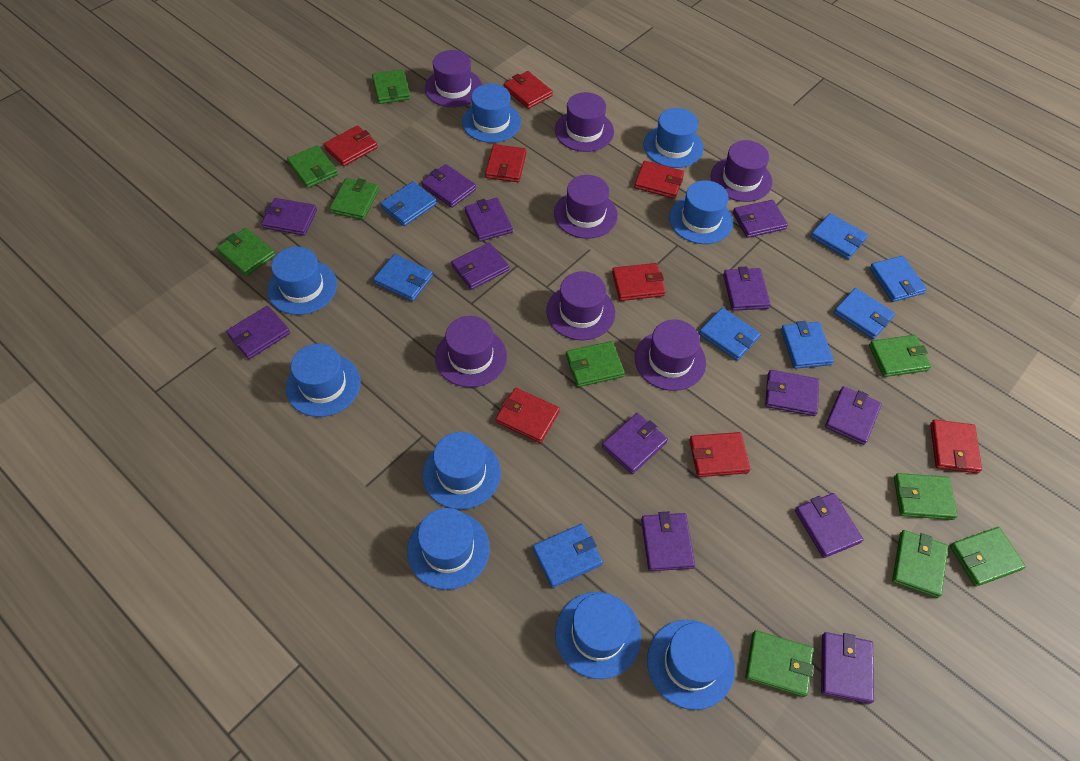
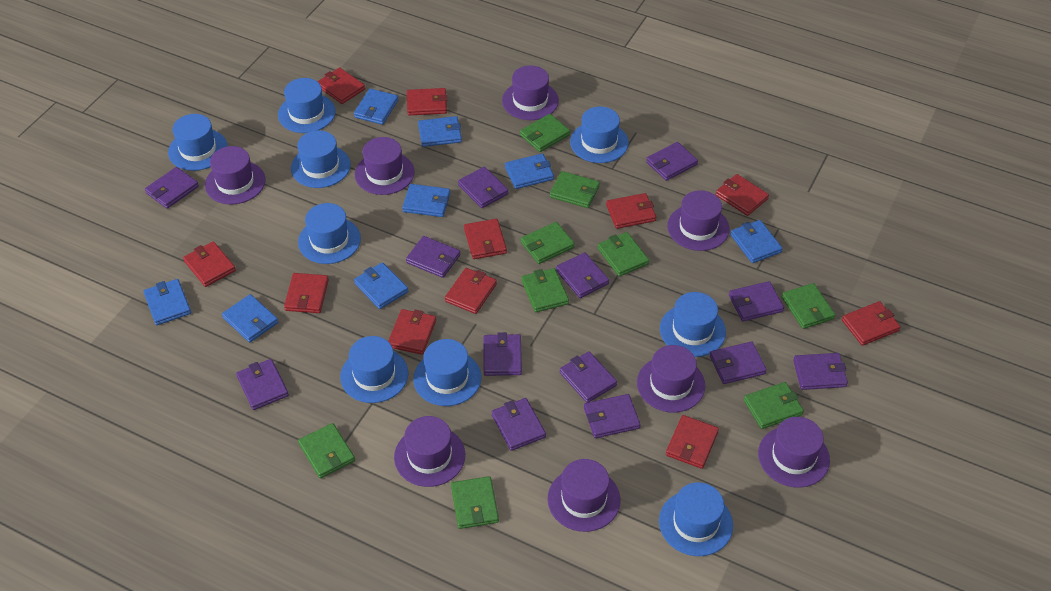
green wallet: 10 -> 9
purple hat: 7 -> 8
red wallet: 8 -> 11

